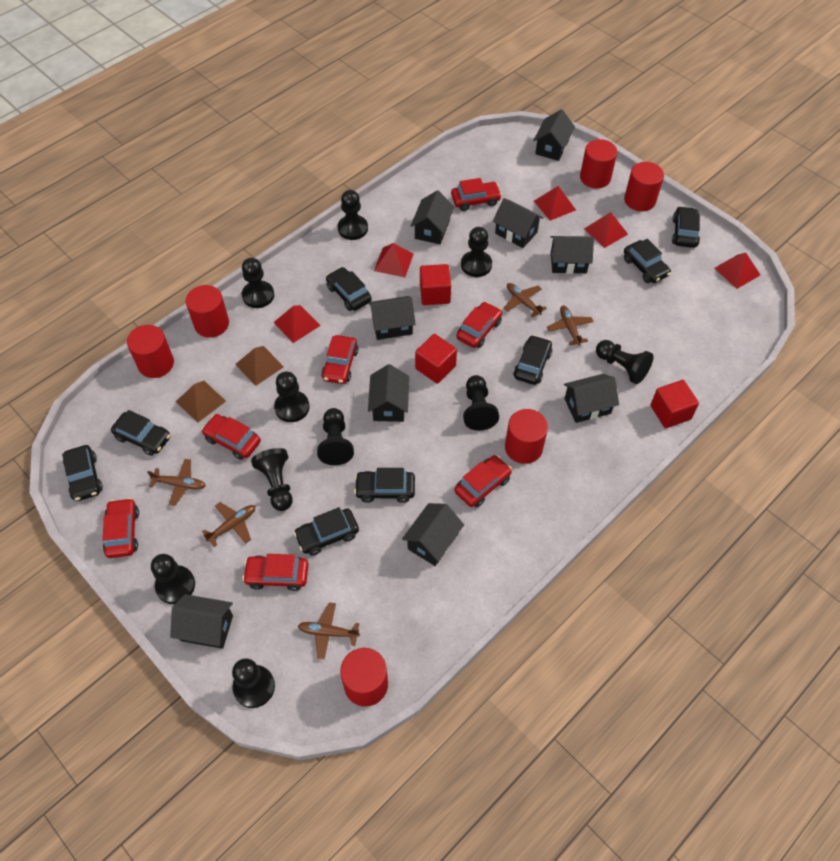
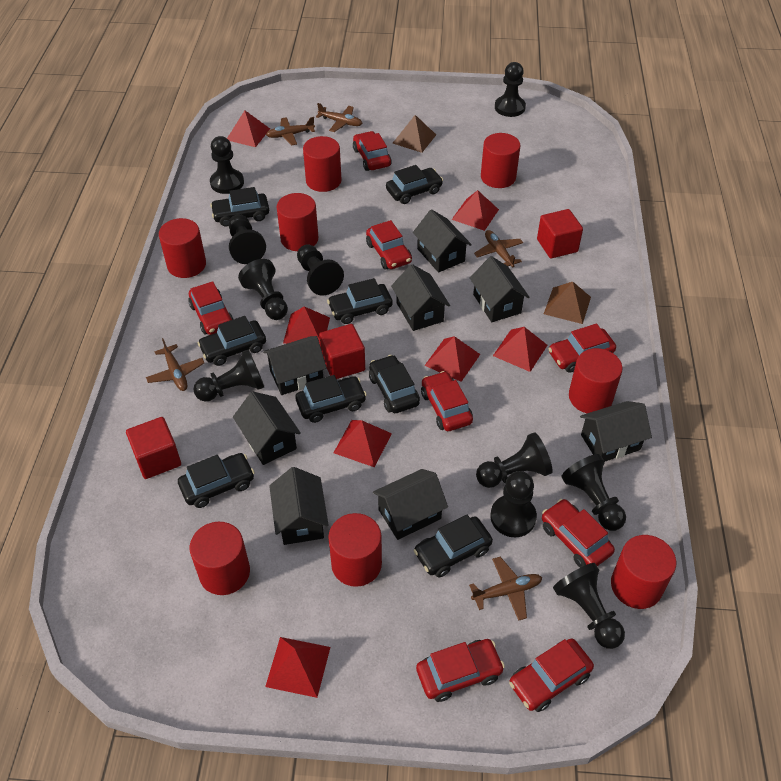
black house: 9 -> 8
red car: 7 -> 8
red cylinder: 6 -> 8
red pyramid: 5 -> 7

